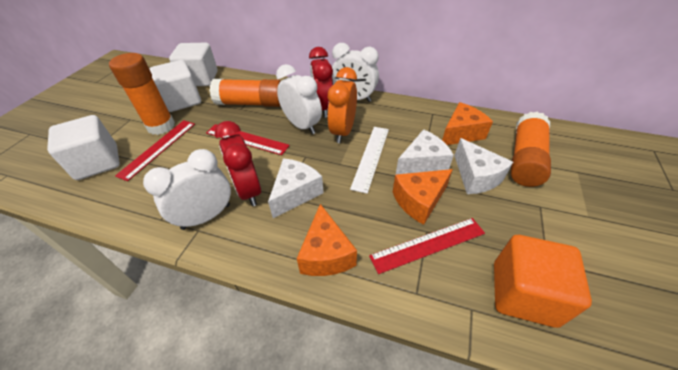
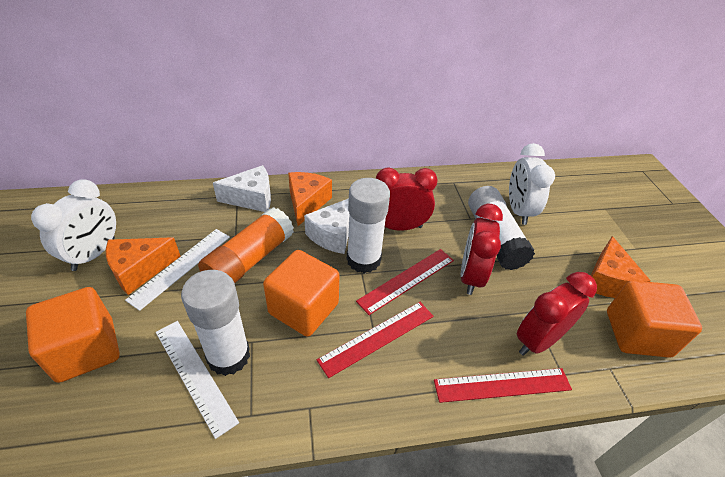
orange clock: 1 -> 0
orange cube: 1 -> 3
orange glue stick: 3 -> 1
red clock: 2 -> 3
white cheese: 3 -> 2
white clock: 3 -> 2
white cube: 3 -> 0
white glue stick: 0 -> 3
white ruler: 1 -> 2

